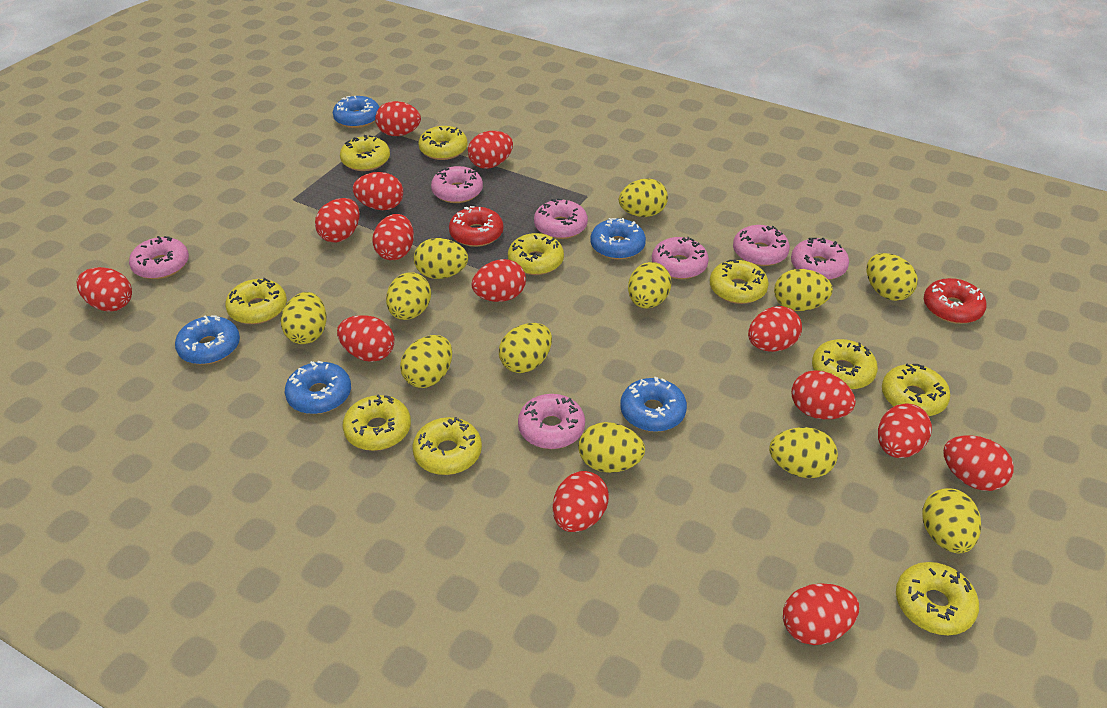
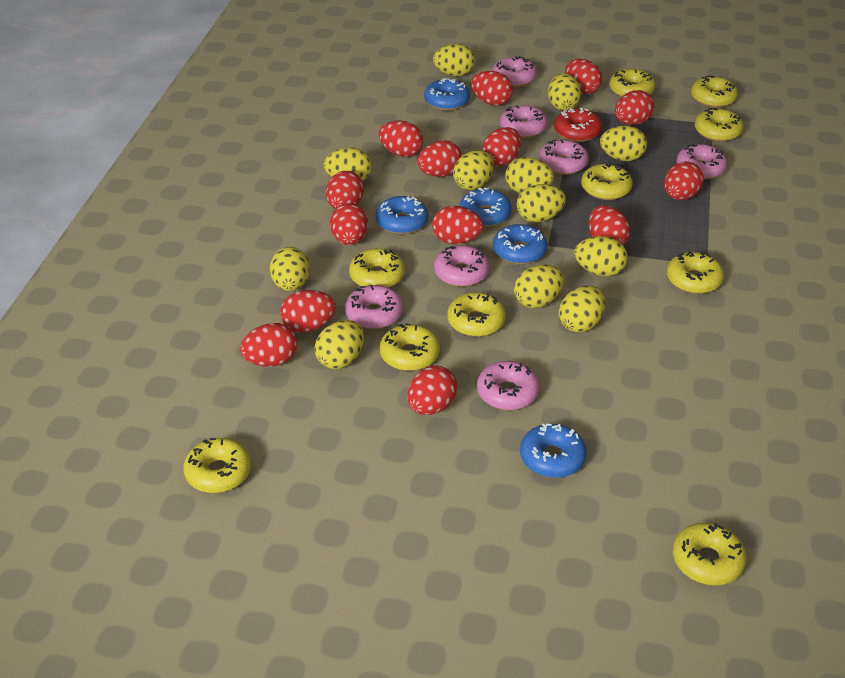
red donut: 2 -> 1

